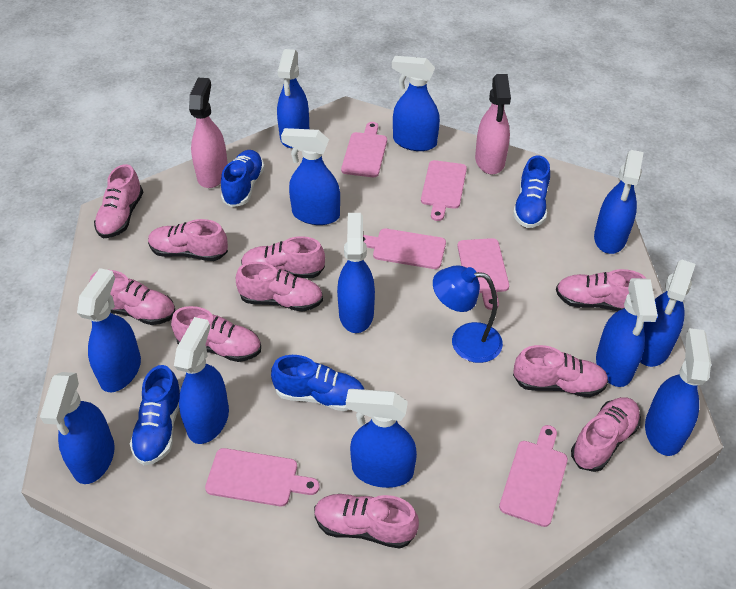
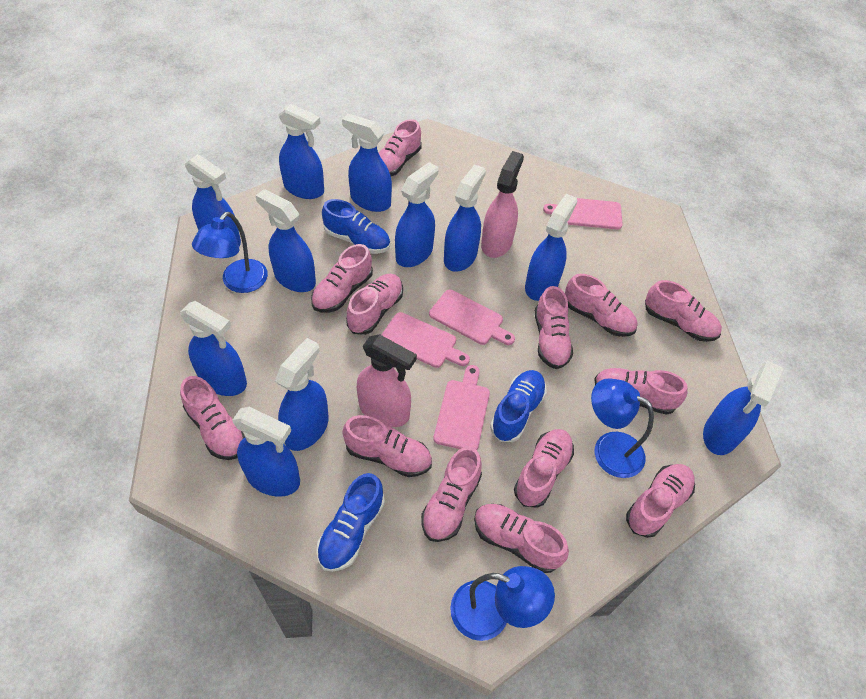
blue lamp: 1 -> 3
blue shoe: 4 -> 3
blue spray bottle: 12 -> 11
pink cutting board: 6 -> 4
pink shoe: 10 -> 13

